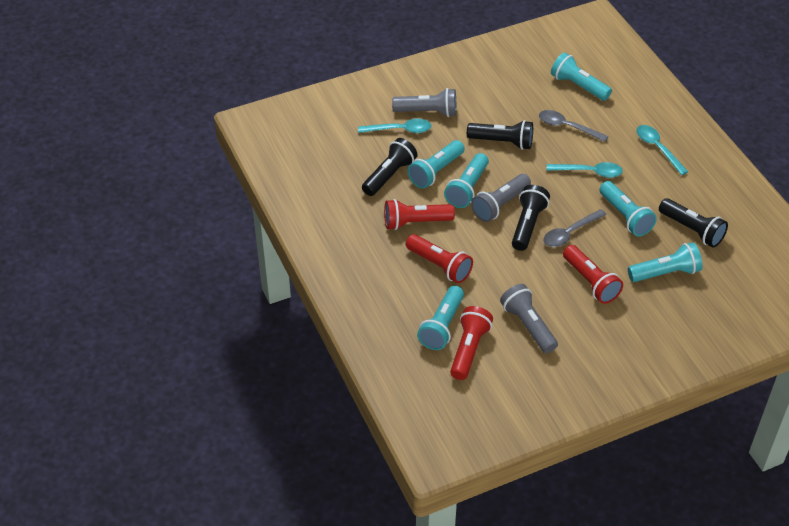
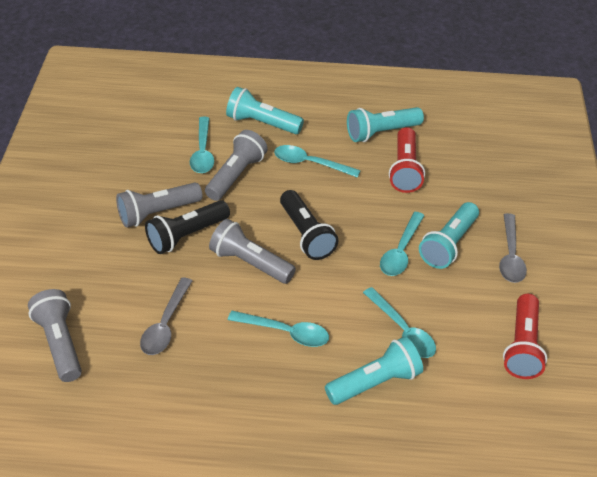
black flashlight: 4 -> 2
grey flashlight: 3 -> 4
red flashlight: 4 -> 2
turquoise flashlight: 6 -> 4
turquoise spoon: 3 -> 5

